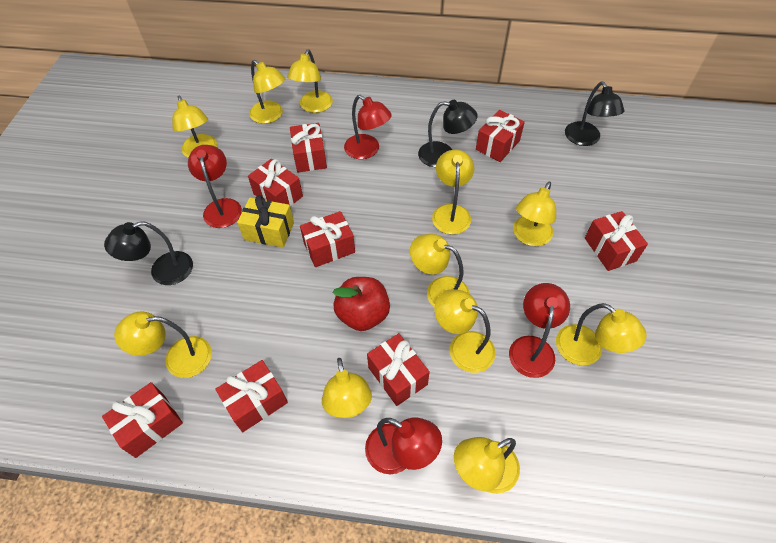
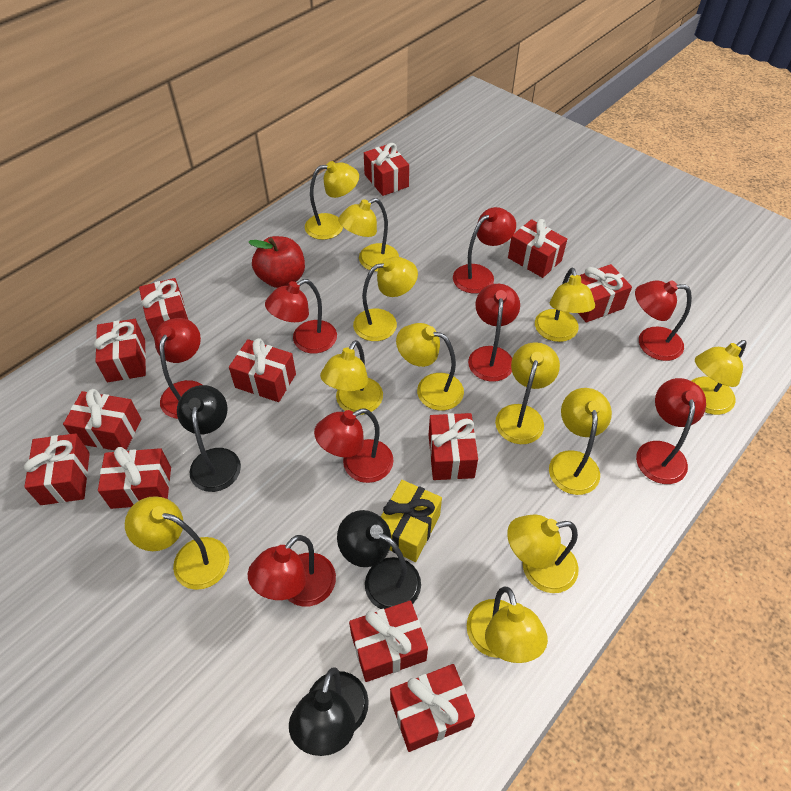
red gift: 8 -> 12
red lamp: 4 -> 8
yellow lamp: 11 -> 12

